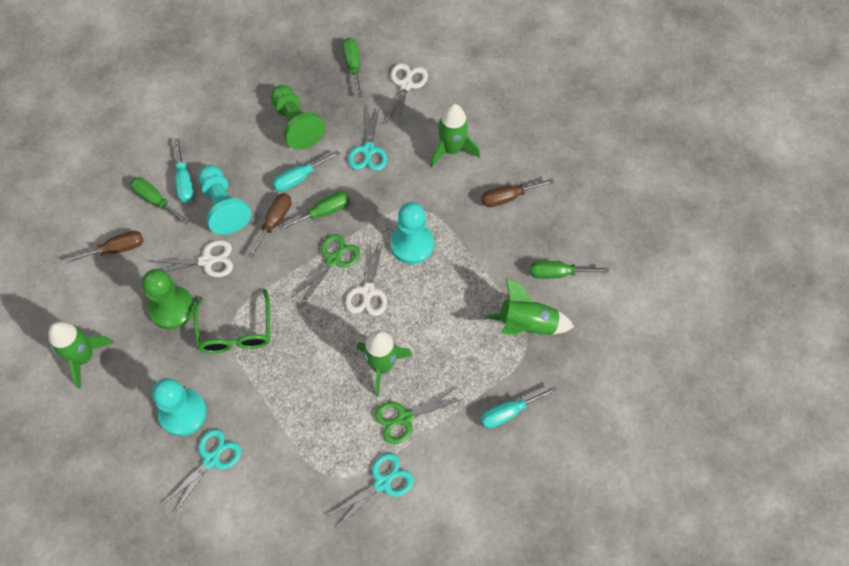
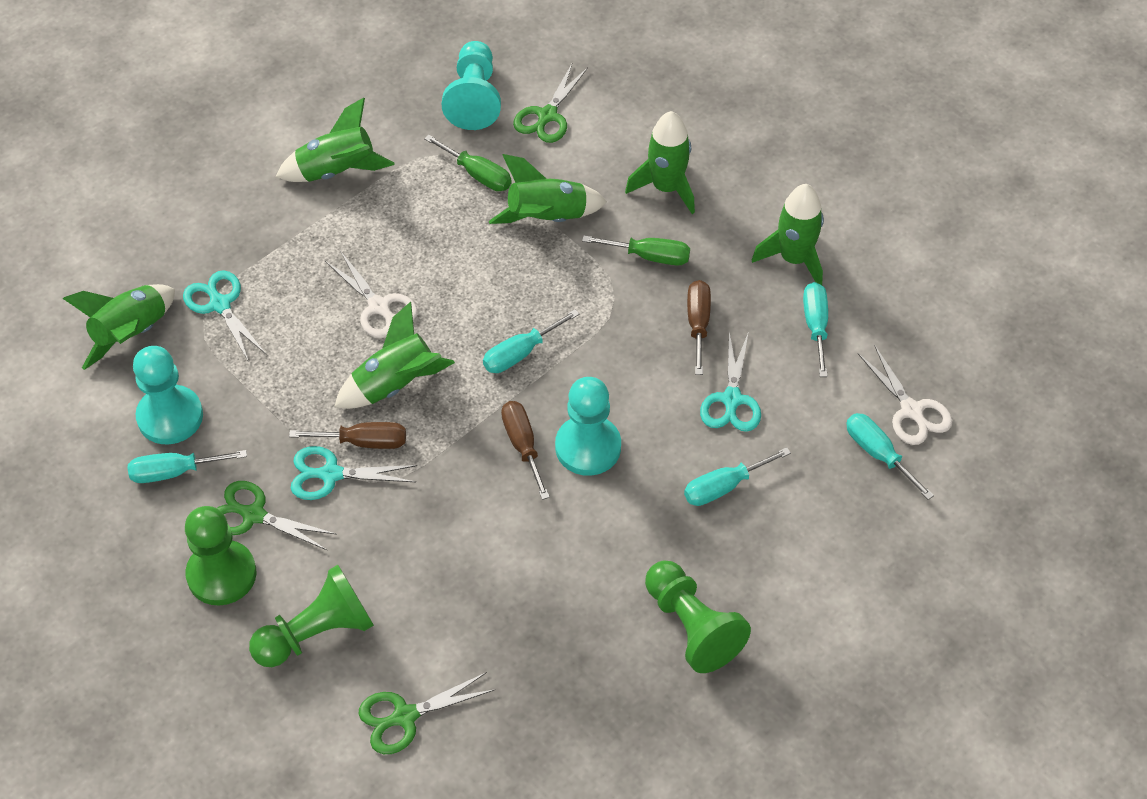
green glasses: 1 -> 0
green pawn: 2 -> 3
green rocket: 4 -> 6
green scissors: 2 -> 3
green screwdriver: 4 -> 2
turquoise screwdriver: 3 -> 5
white scissors: 3 -> 2

